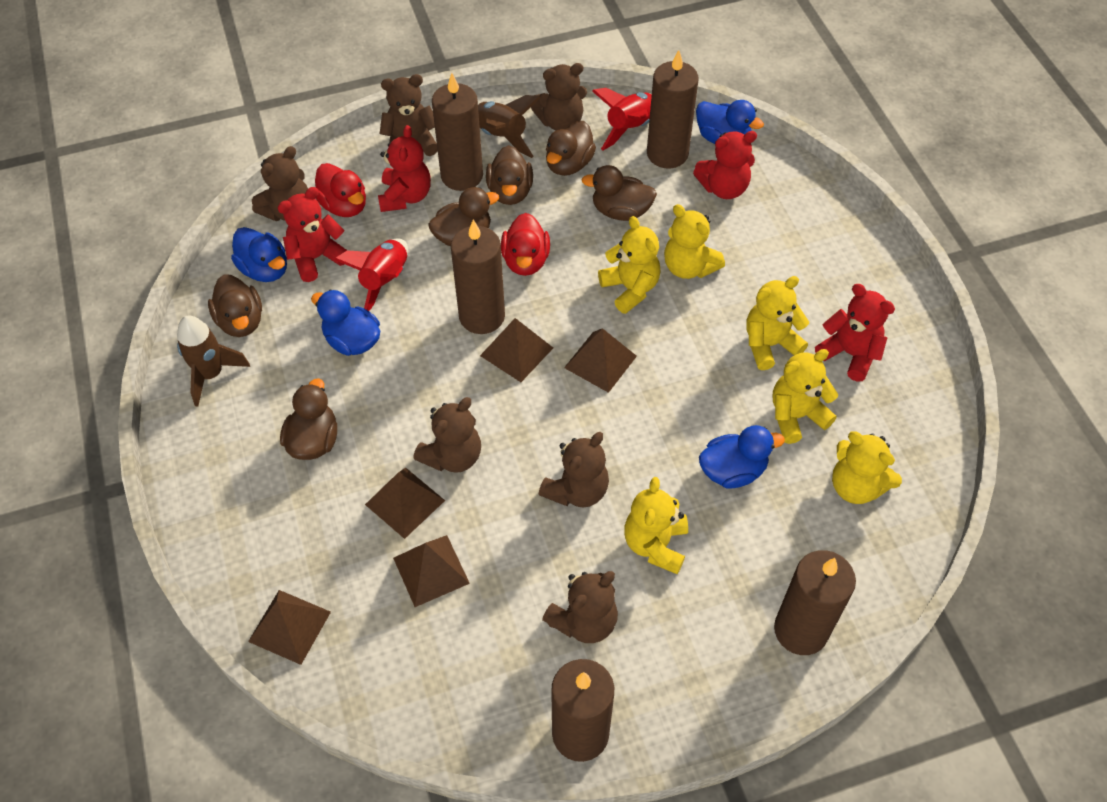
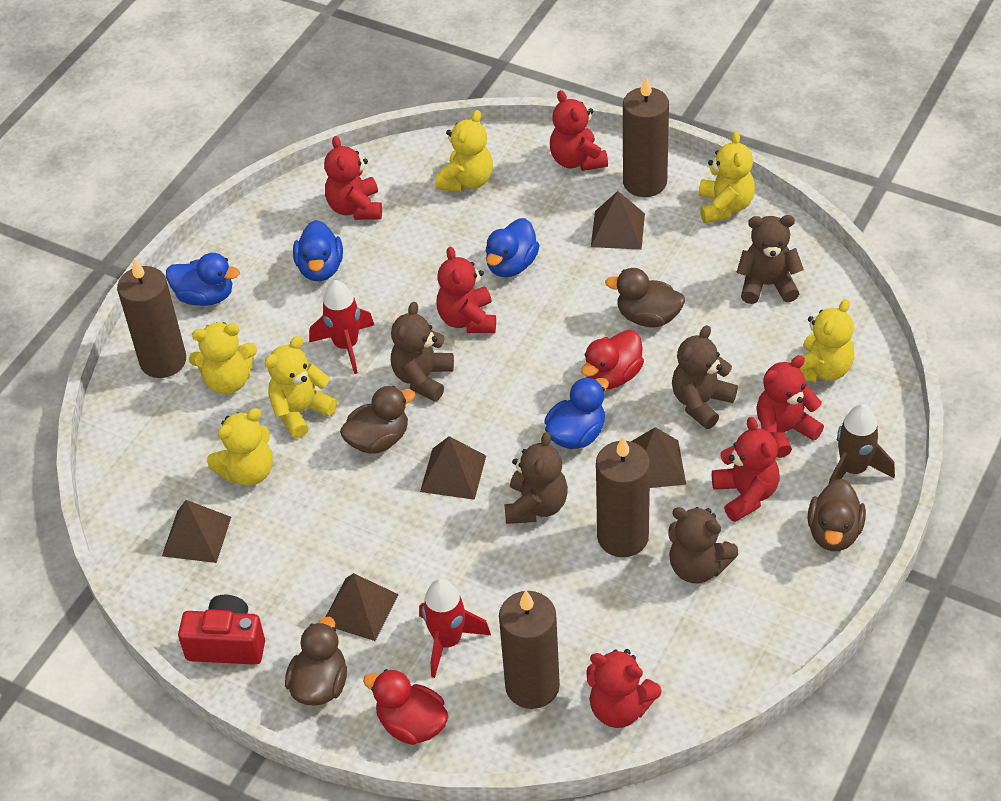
brown candle: 5 -> 4
brown duck: 6 -> 4
brown rocket: 2 -> 1
brown teddy bear: 6 -> 5
red camera: 0 -> 1
red teddy bear: 4 -> 6

